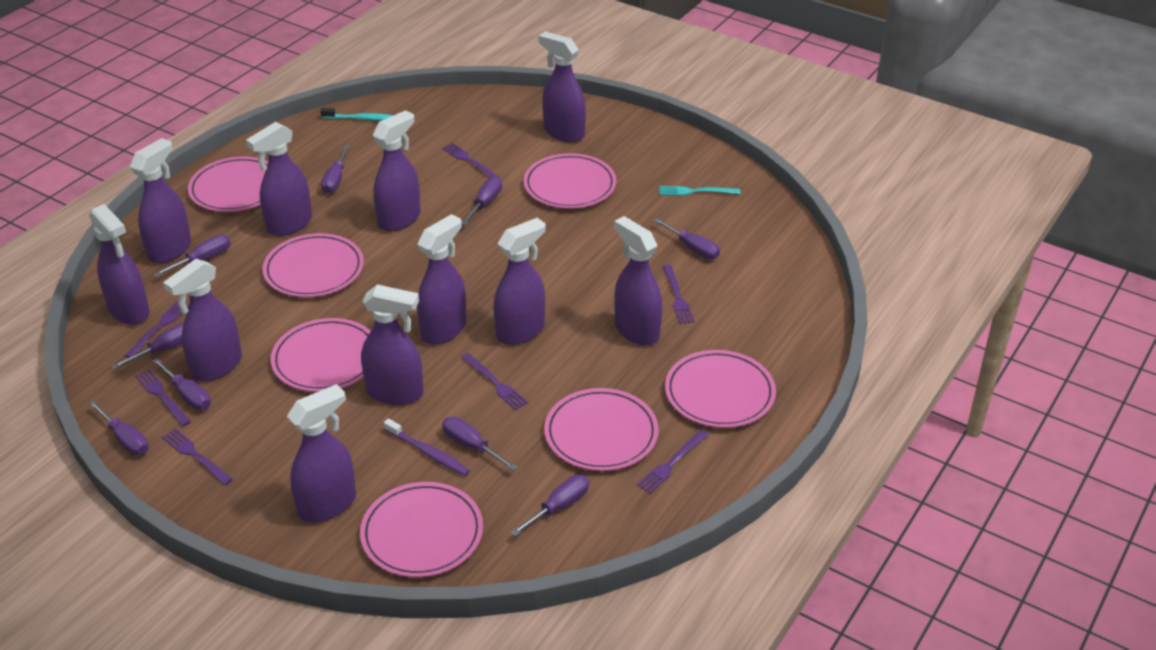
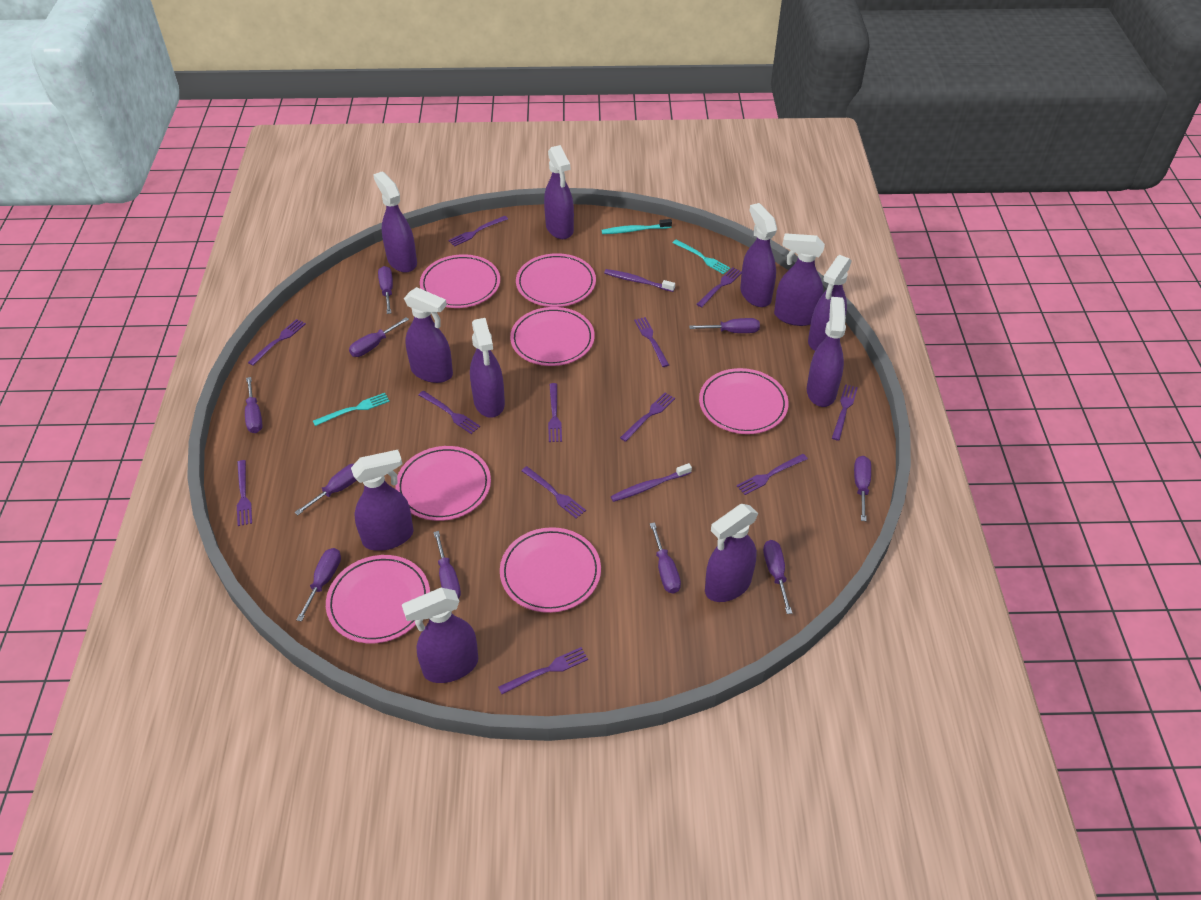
purple fork: 7 -> 12
purple screwdriver: 9 -> 10
purple toothbrush: 1 -> 2
turquoise fork: 1 -> 2

